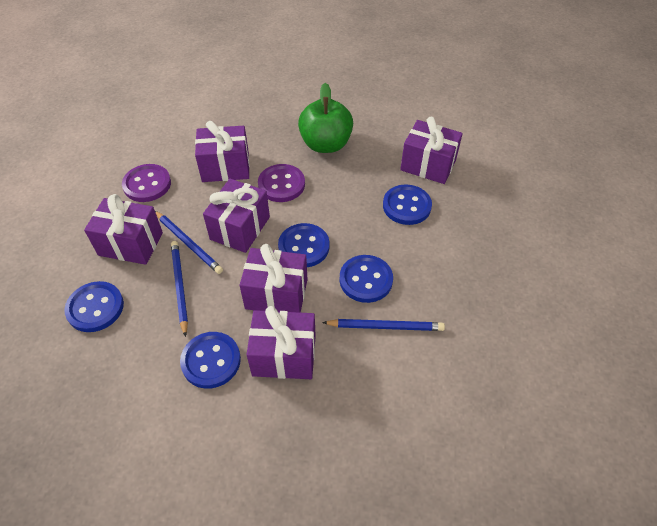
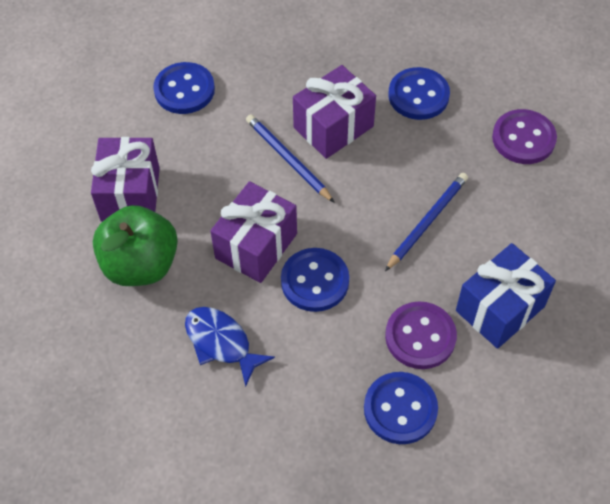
blue button: 5 -> 4
blue fish: 0 -> 1
blue gift: 0 -> 1
blue pencil: 3 -> 2
purple gift: 6 -> 3

